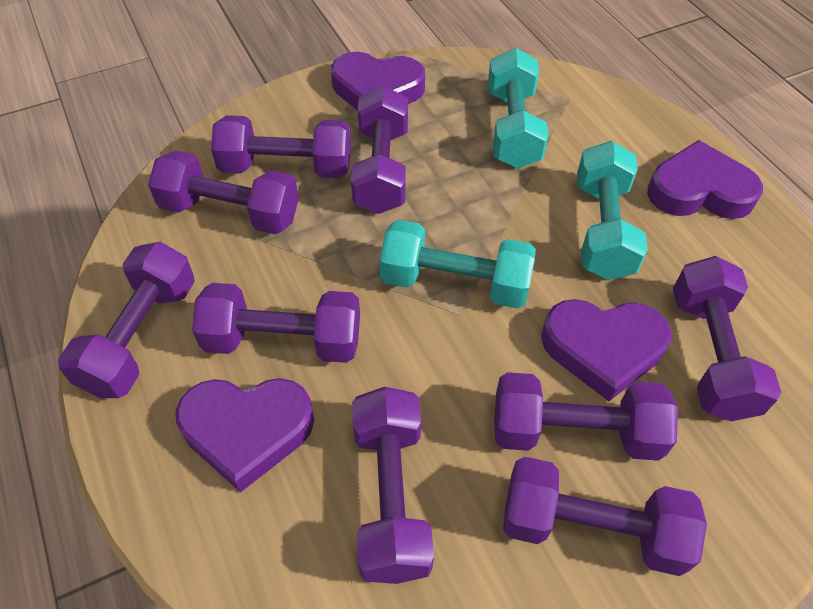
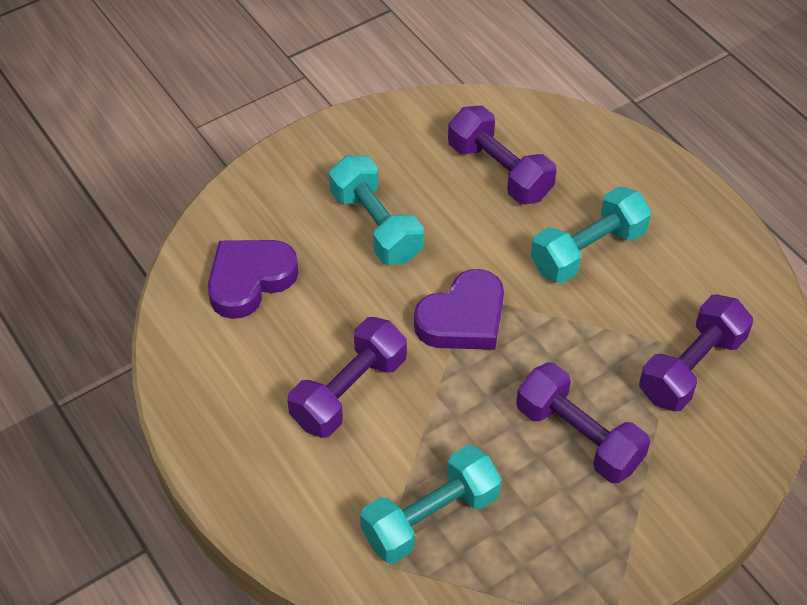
purple dumbbell: 9 -> 4
purple heart: 4 -> 2

